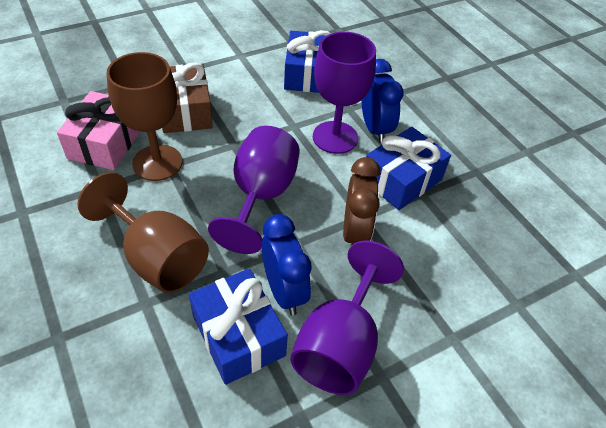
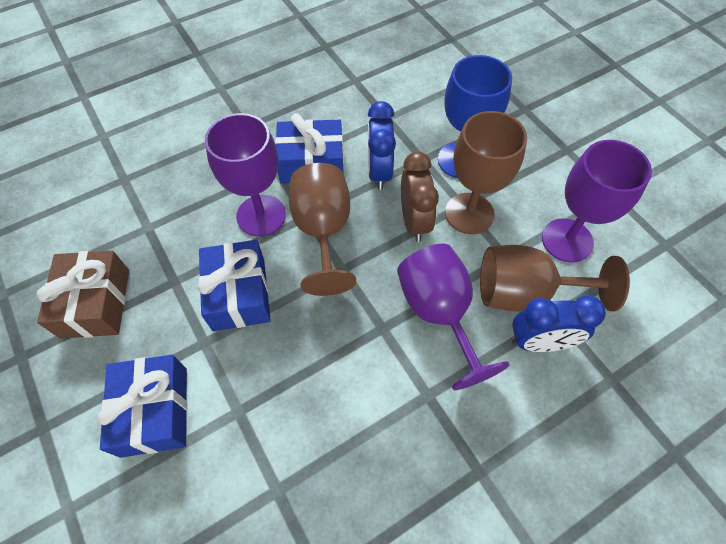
blue goblet: 0 -> 1
brown goblet: 2 -> 3
pink gift: 1 -> 0

